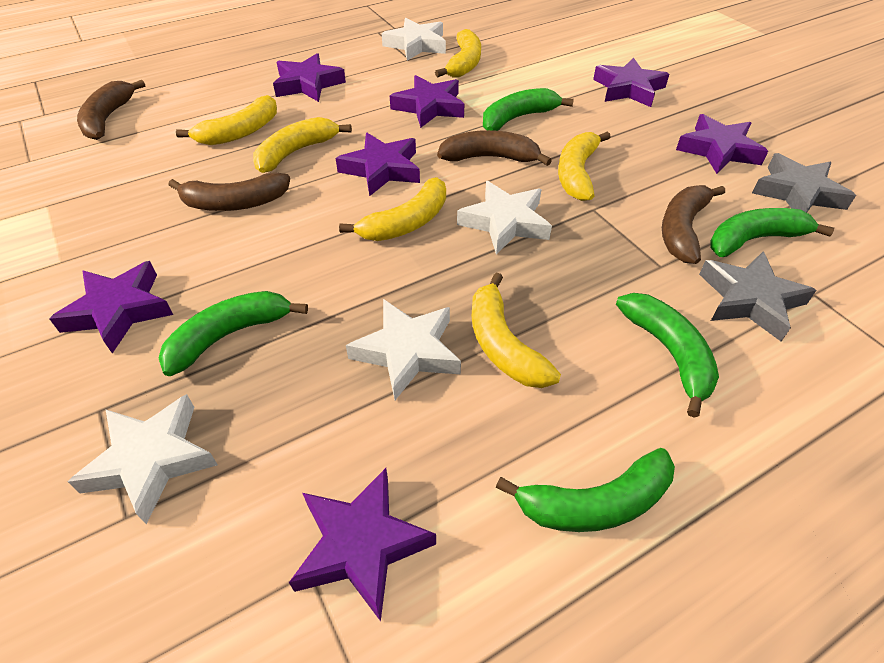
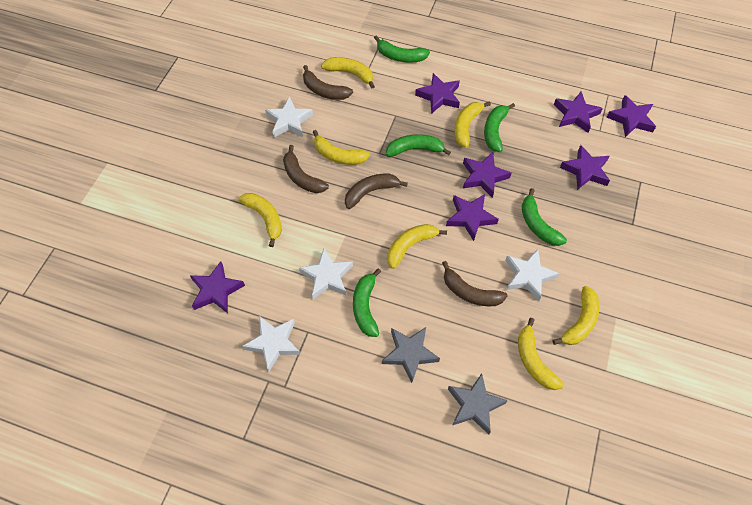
yellow banana: 6 -> 7

